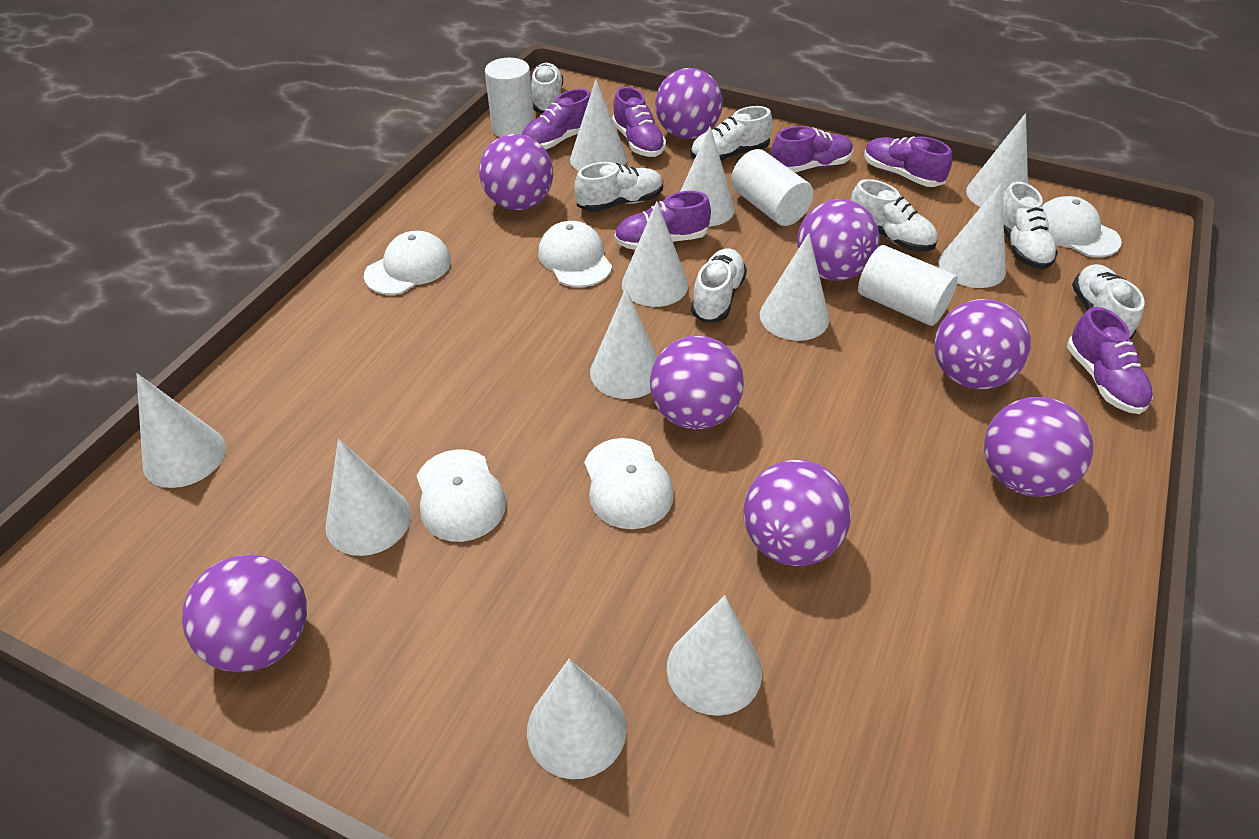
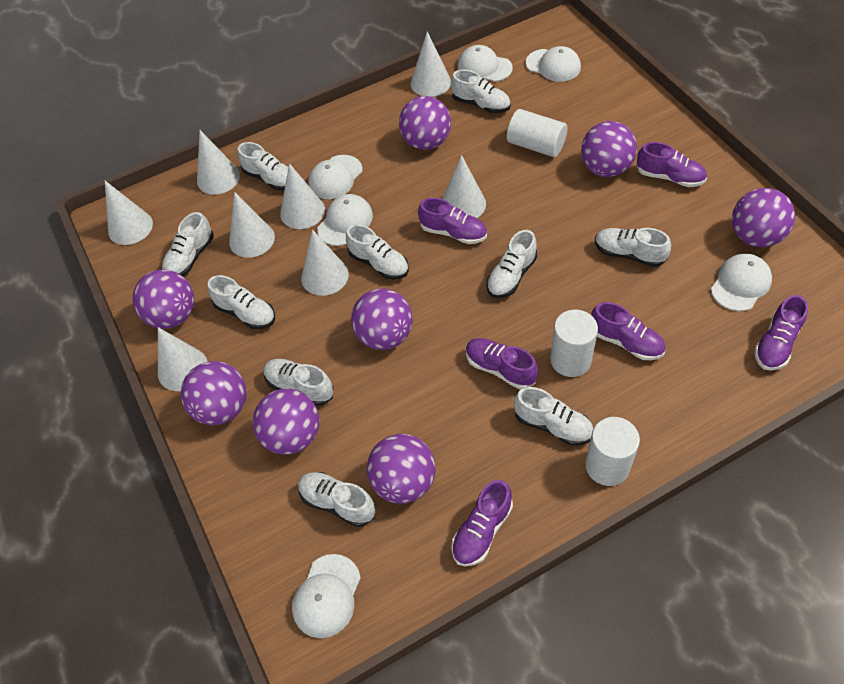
white cap: 5 -> 6
white cone: 11 -> 8
white shoe: 7 -> 10

